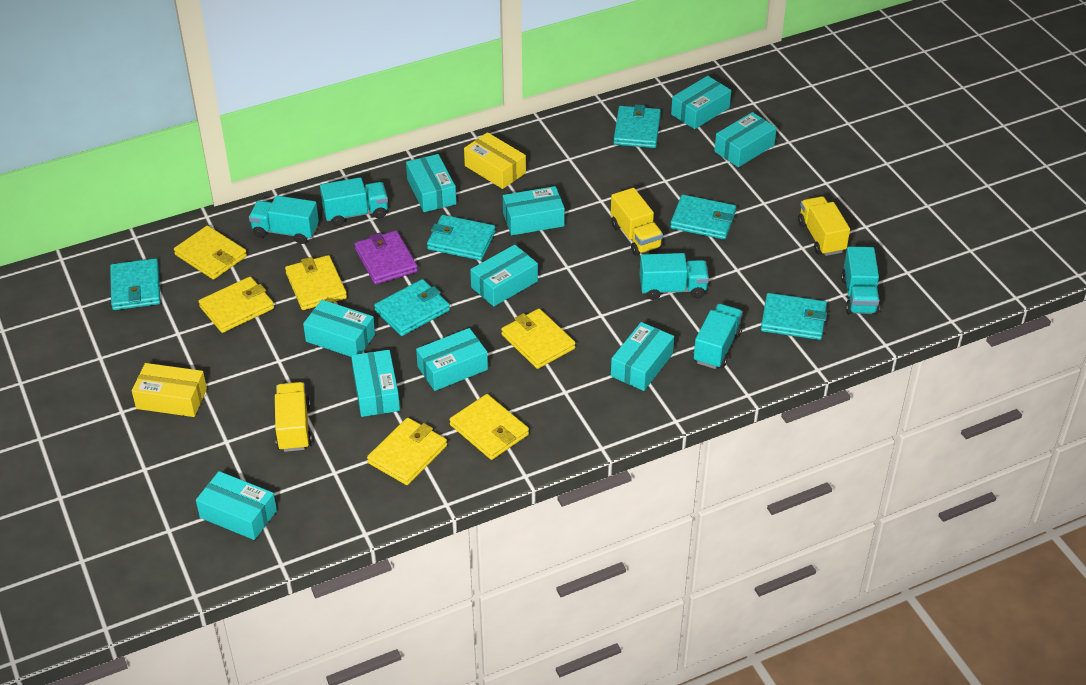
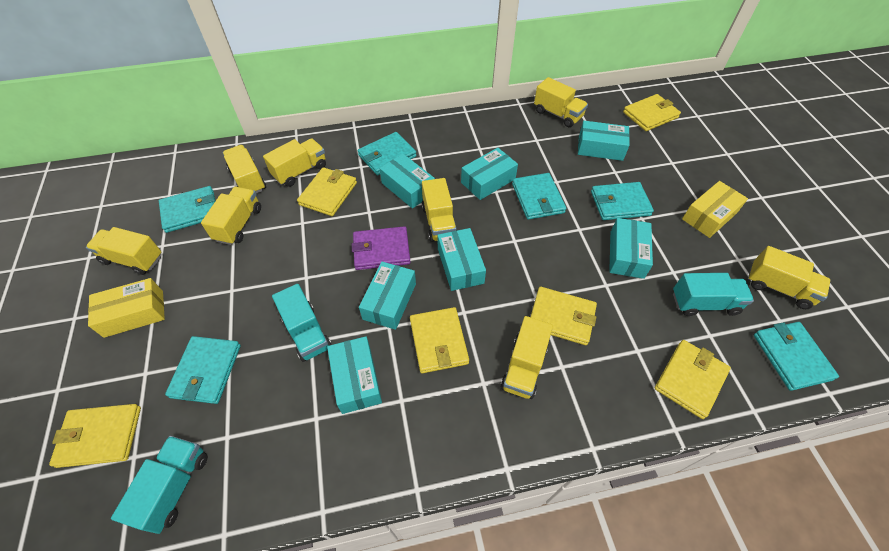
turquoise box: 10 -> 7
turquoise truck: 5 -> 3
yellow truck: 3 -> 8

